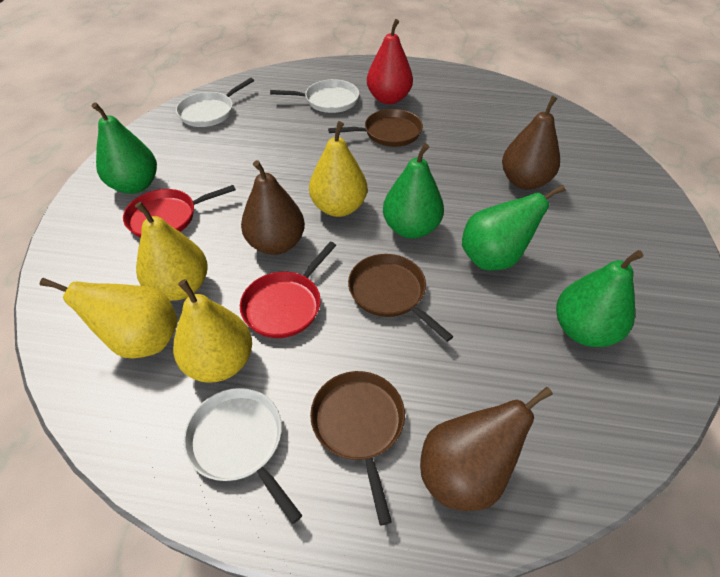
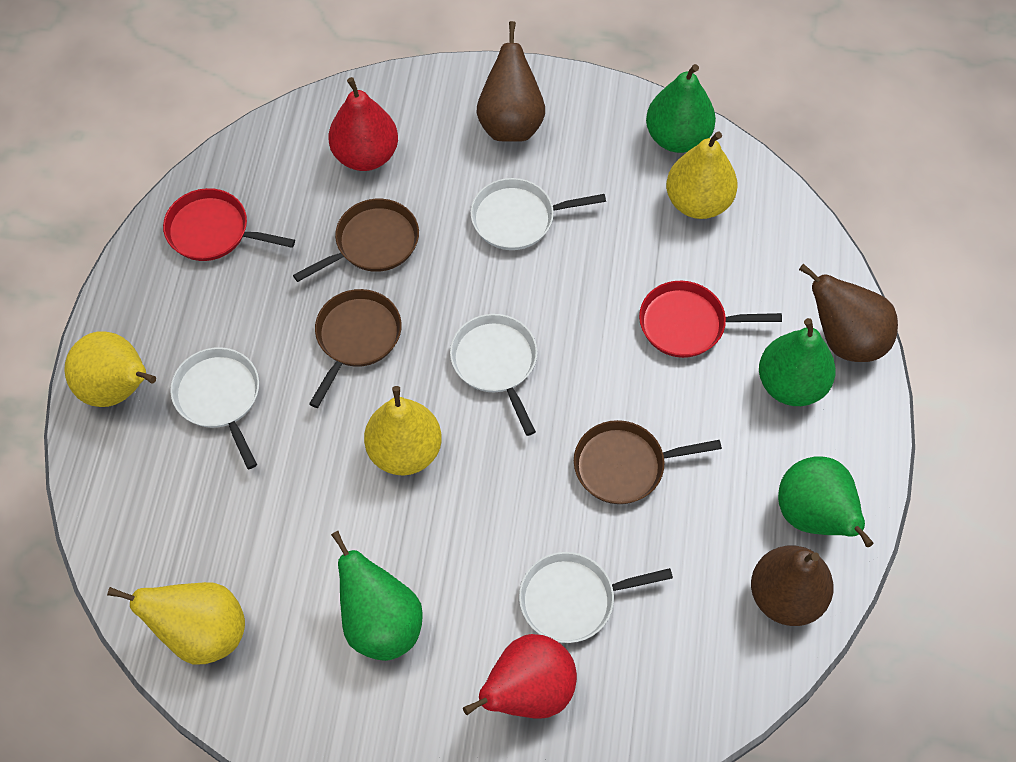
red pear: 1 -> 2
white pan: 3 -> 4

